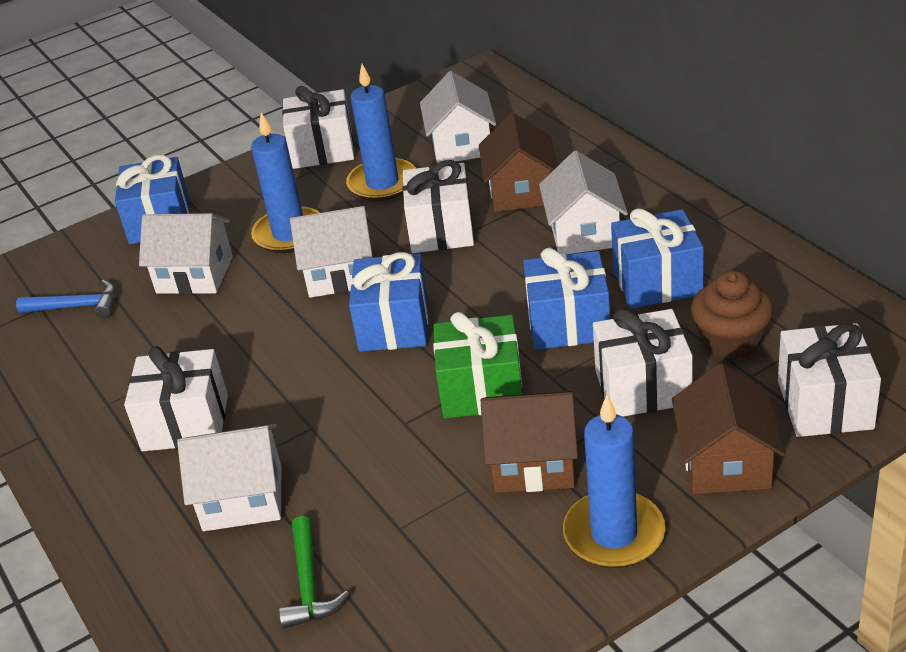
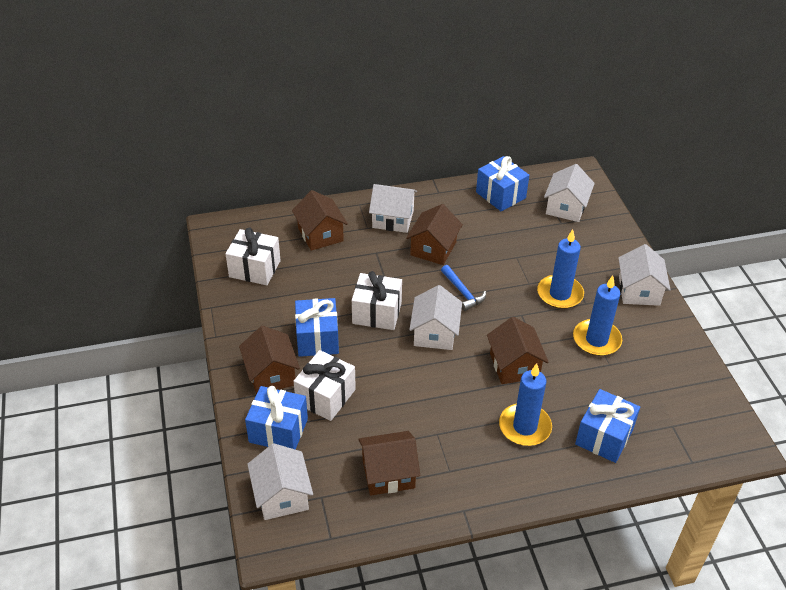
brown cupcake: 1 -> 0
brown house: 3 -> 5
green gift: 1 -> 0
green hammer: 1 -> 0
white gift: 5 -> 3

